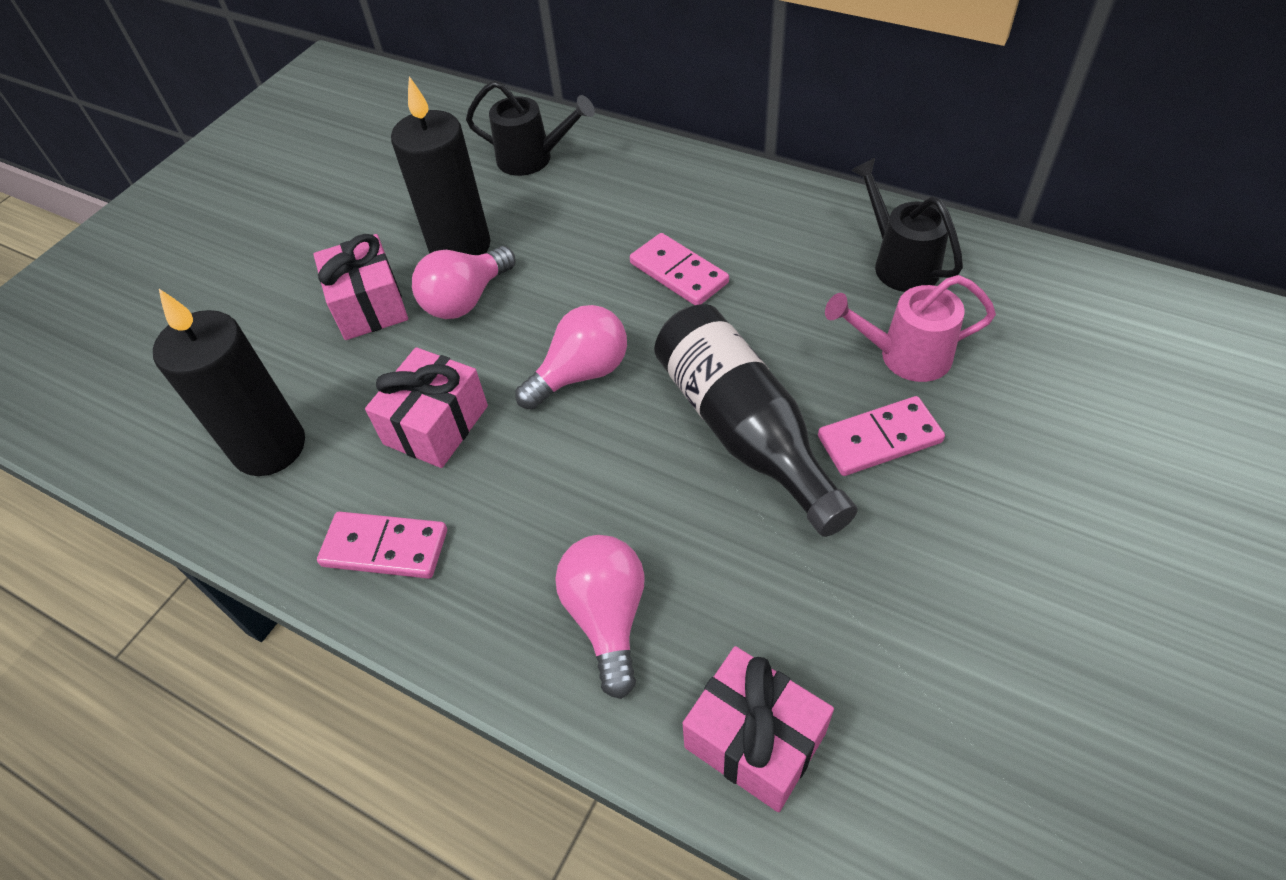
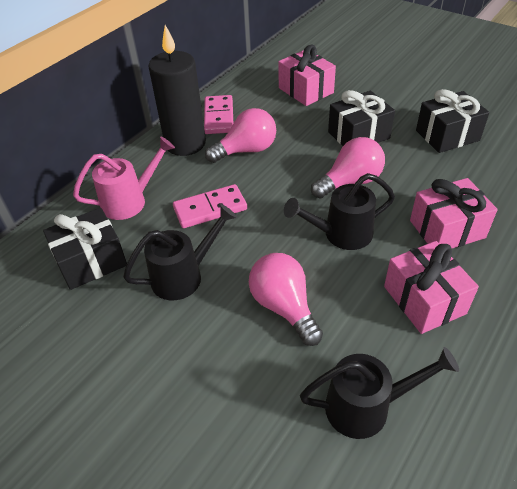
black bottle: 1 -> 0
black candle: 2 -> 1
black gift: 0 -> 3
black watering can: 2 -> 3
pink domino: 3 -> 2

